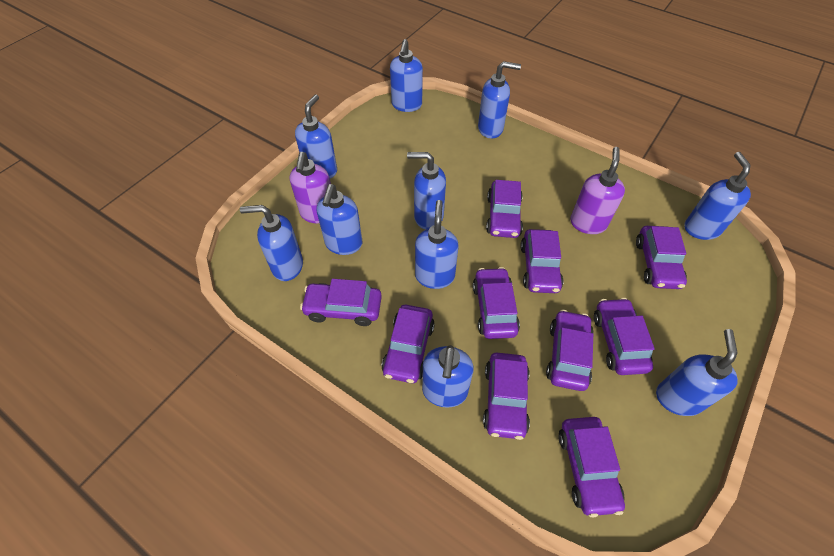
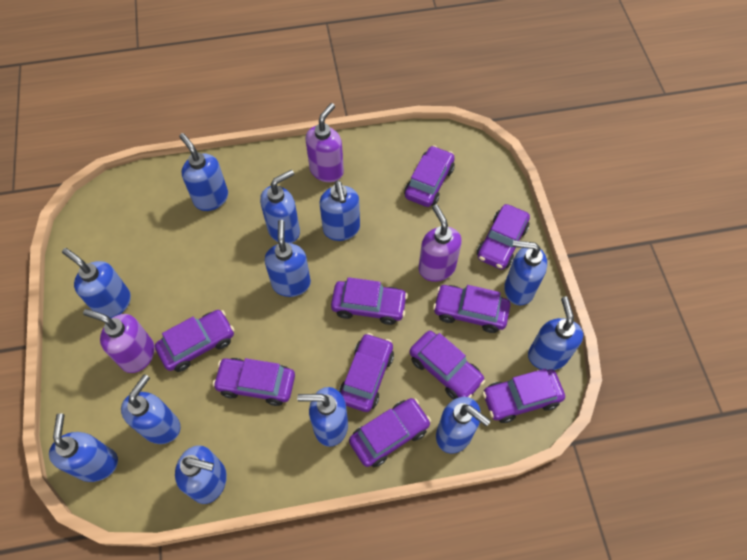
blue soap dispenser: 10 -> 12
purple soap dispenser: 2 -> 3

